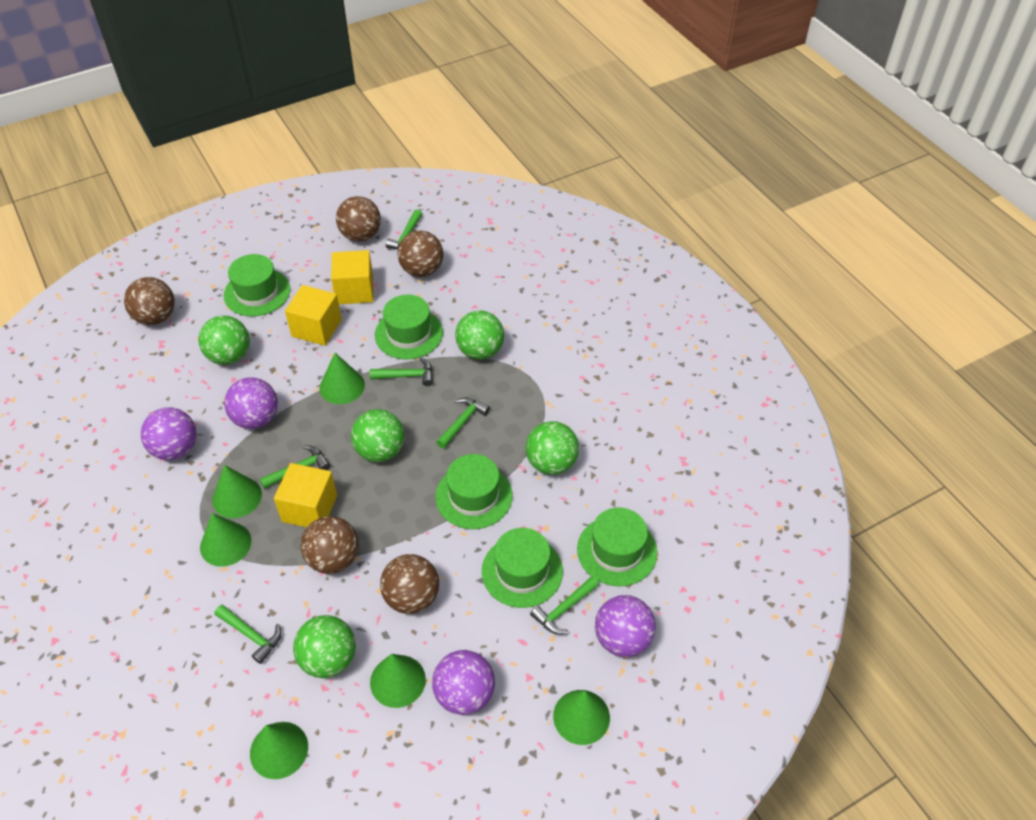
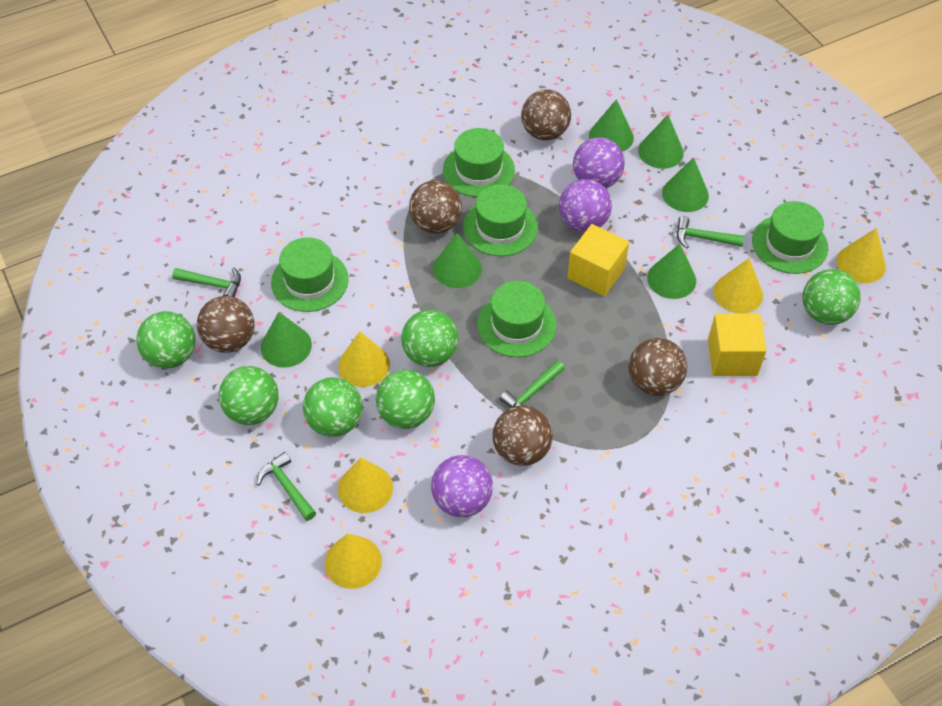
green ball: 5 -> 6
green hammer: 6 -> 4
purple ball: 4 -> 3
yellow cone: 0 -> 5
yellow cube: 3 -> 2

